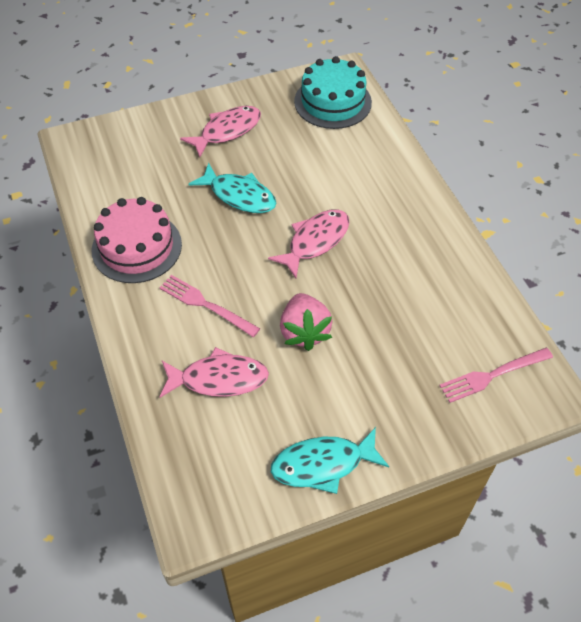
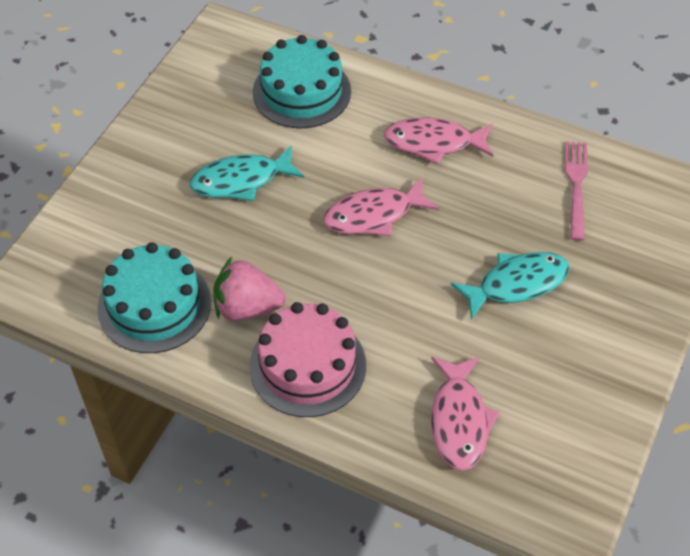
pink fork: 2 -> 1
turquoise cake: 1 -> 2

